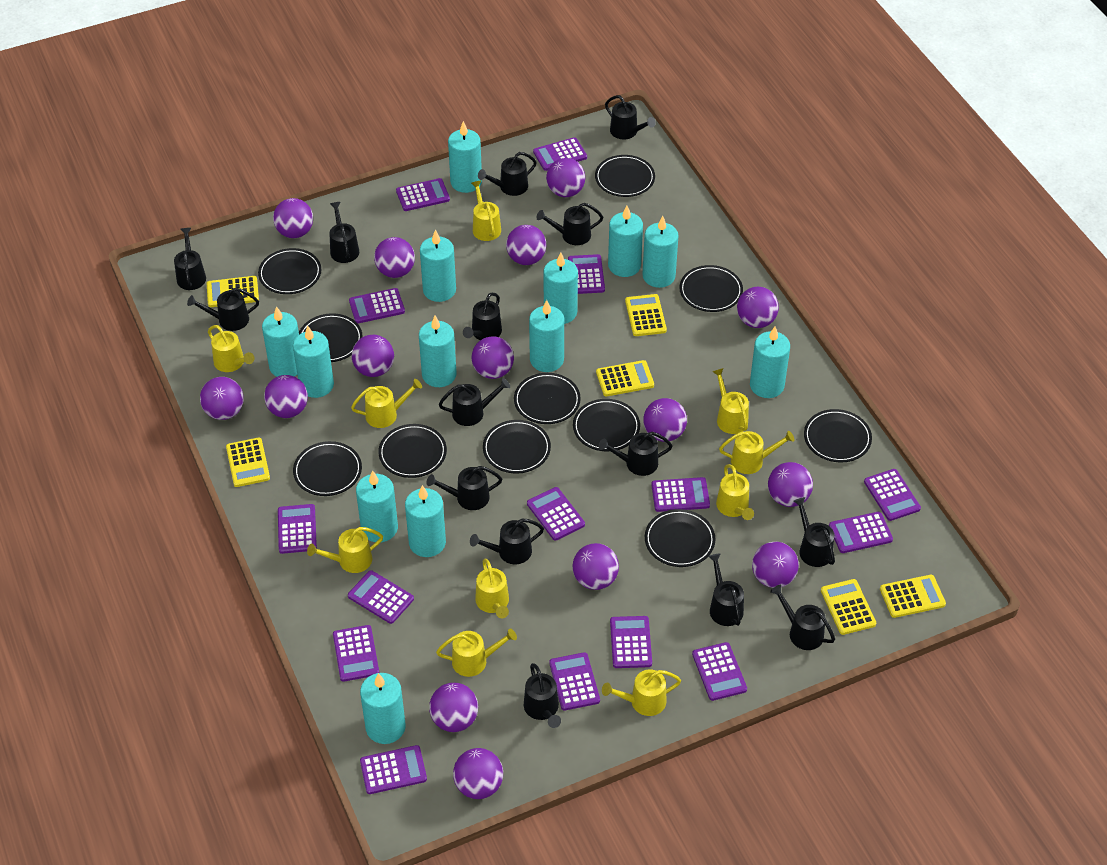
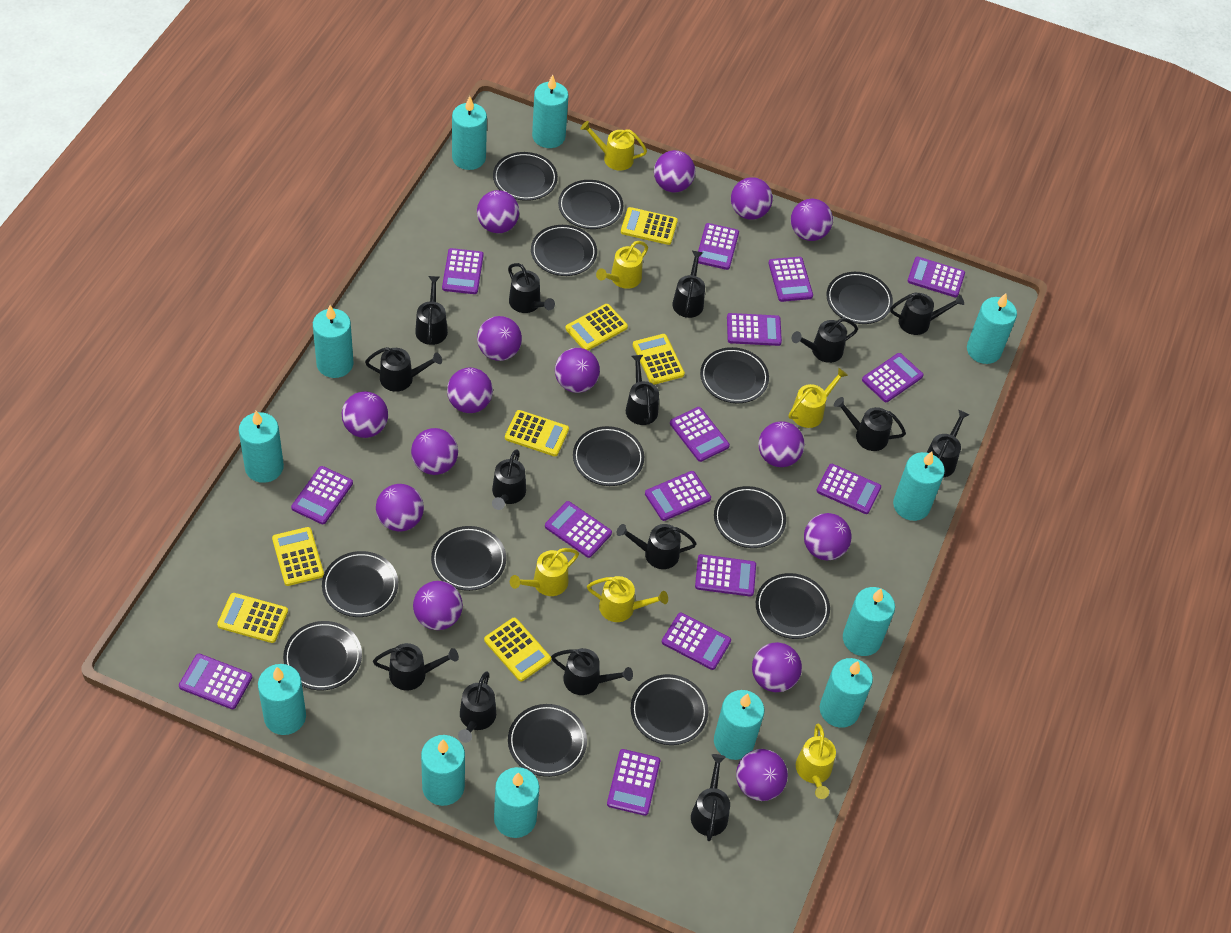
black plate: 11 -> 13
turquoise candle: 13 -> 12
yellow calculator: 6 -> 7
yellow watering can: 10 -> 6

